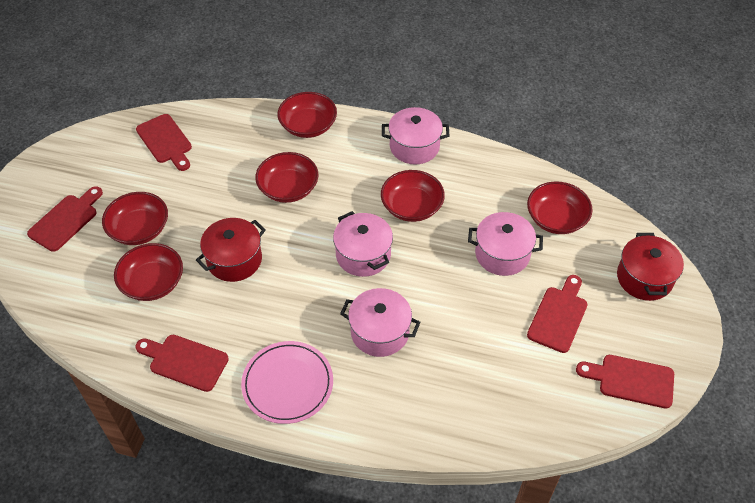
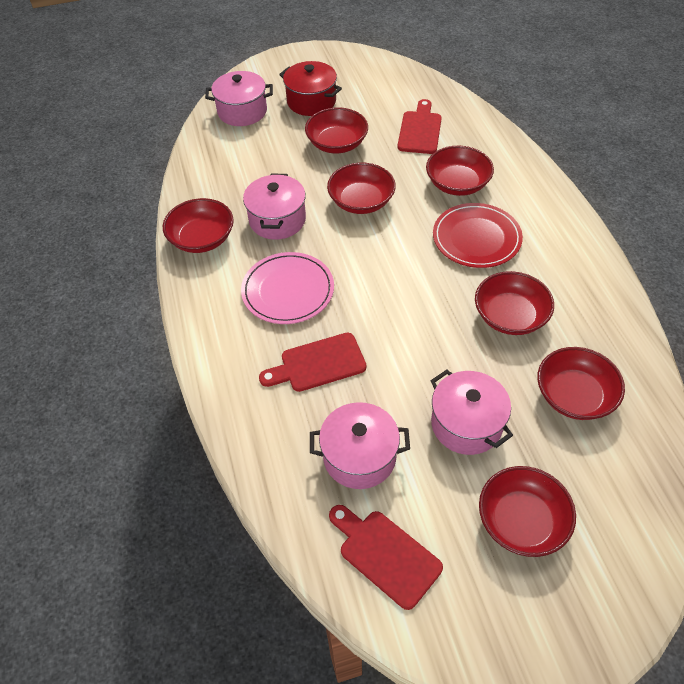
red bowl: 6 -> 7
red cutting board: 5 -> 3
red plate: 0 -> 1
red pot: 2 -> 1

